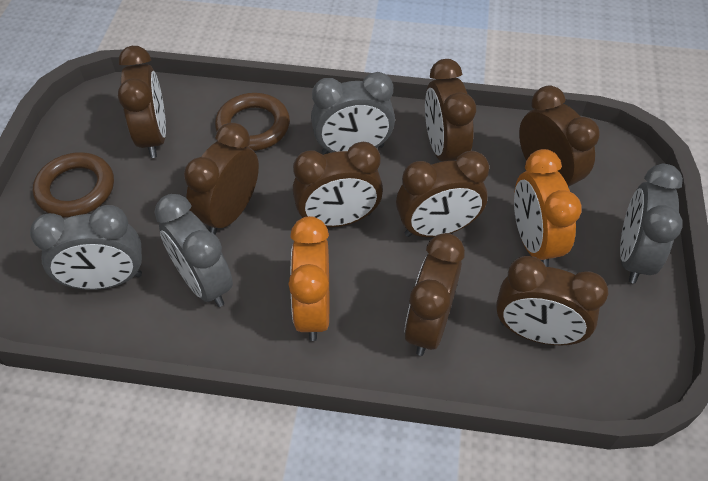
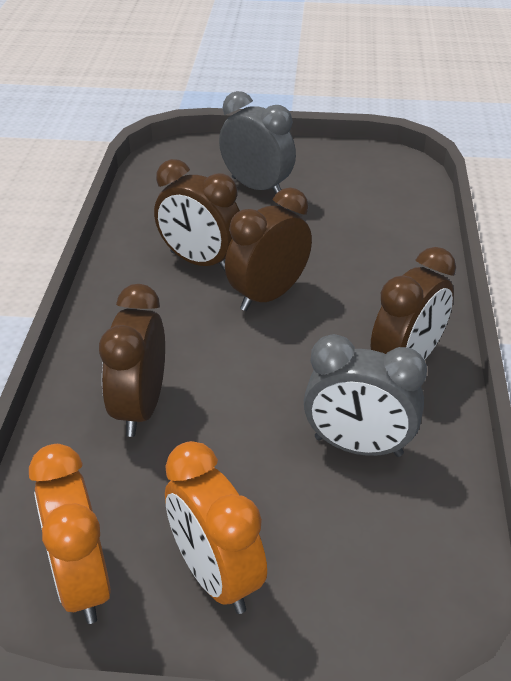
brown clock: 8 -> 4
brown ring: 2 -> 0
grey clock: 4 -> 2

